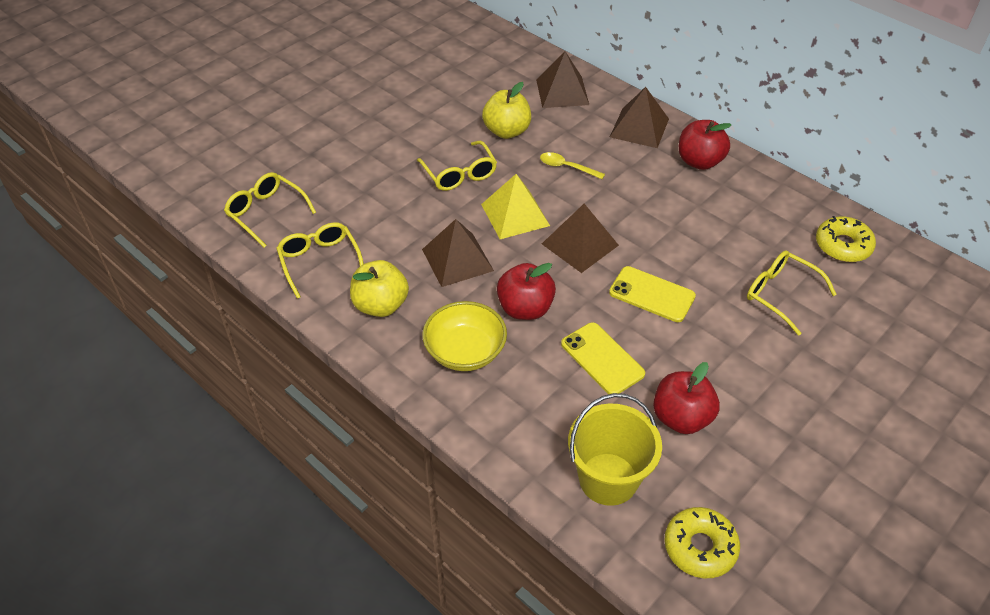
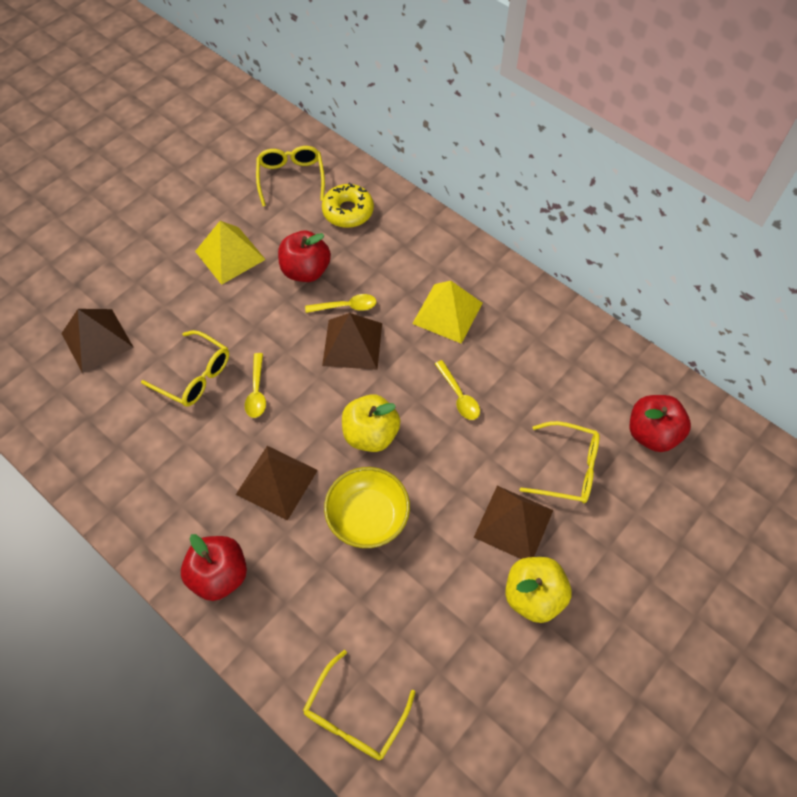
yellow bucket: 1 -> 0
yellow donut: 2 -> 1
yellow phone: 2 -> 0
yellow pyramid: 1 -> 2
yellow spoon: 1 -> 3

